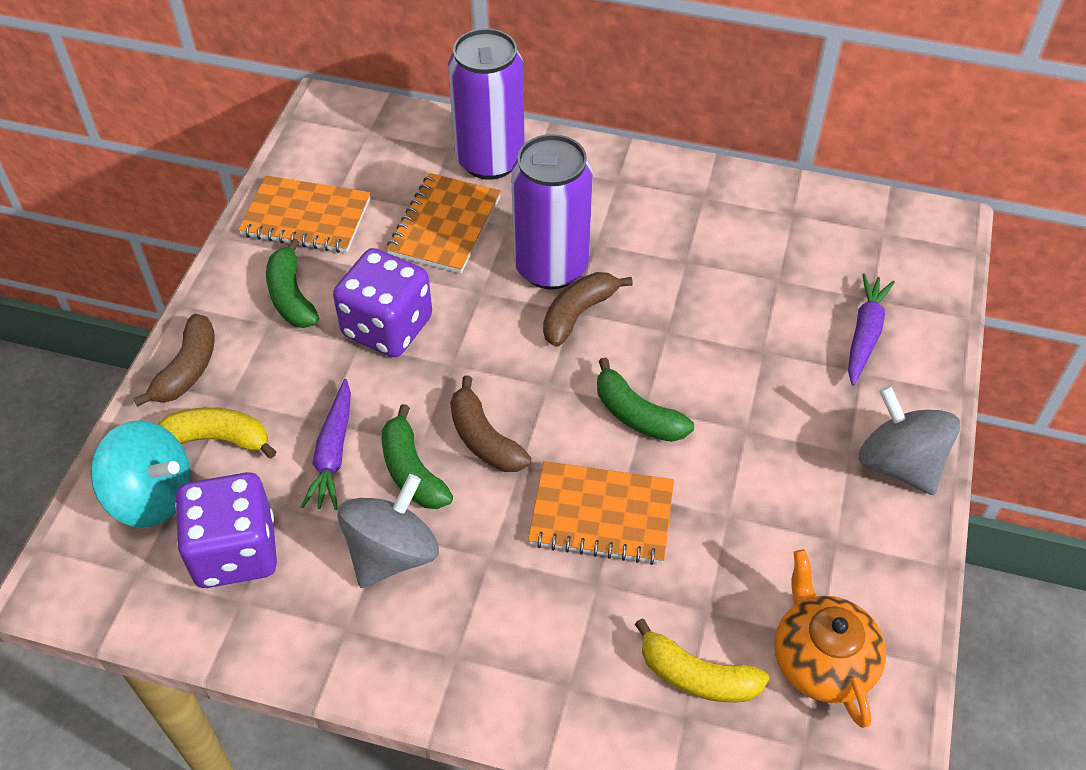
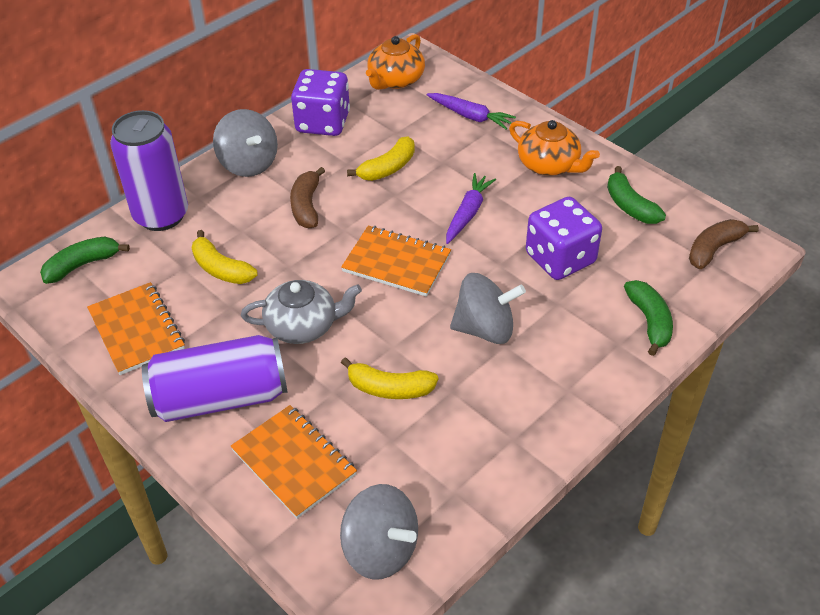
brown banana: 3 -> 2
grey spinning top: 2 -> 3
grey teapot: 0 -> 1
orange teapot: 1 -> 2
turquoise spinning top: 1 -> 0
yellow banana: 2 -> 3

